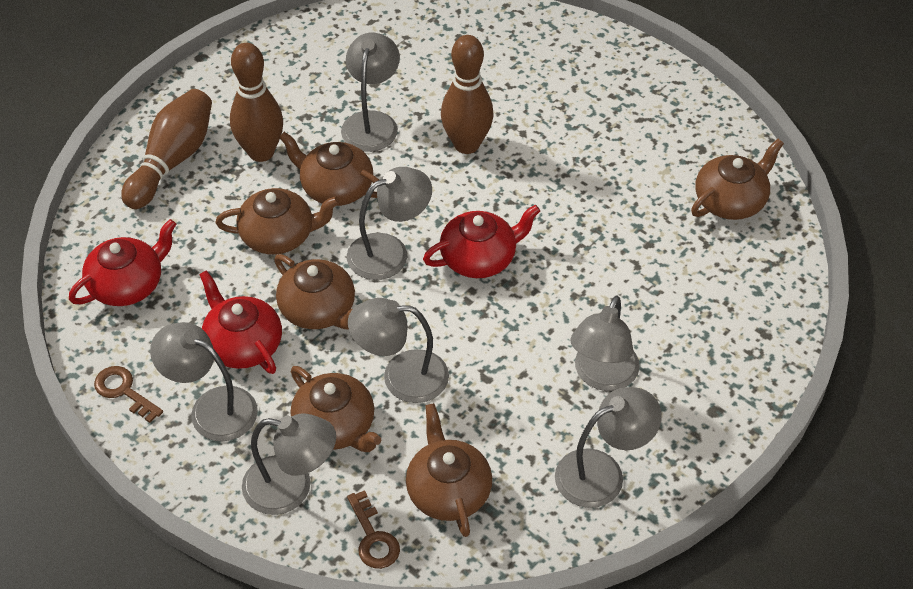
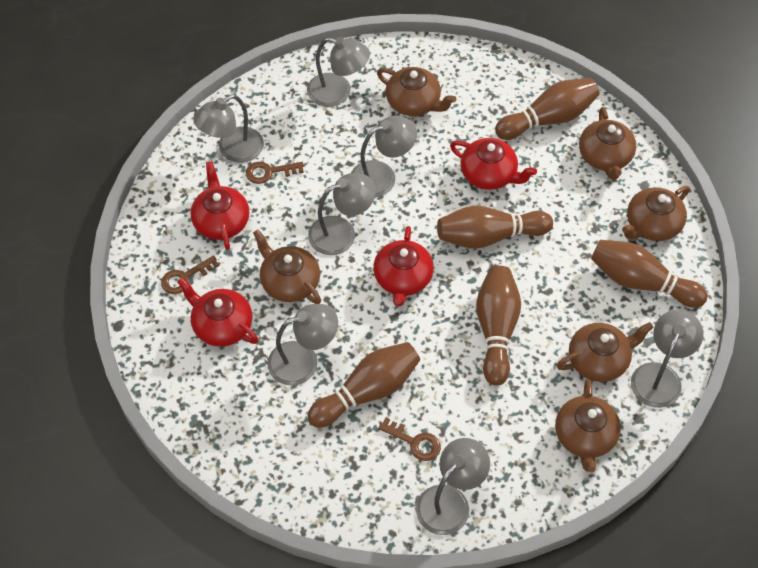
brown bowling pin: 3 -> 5
brown key: 2 -> 3
red teapot: 3 -> 4

